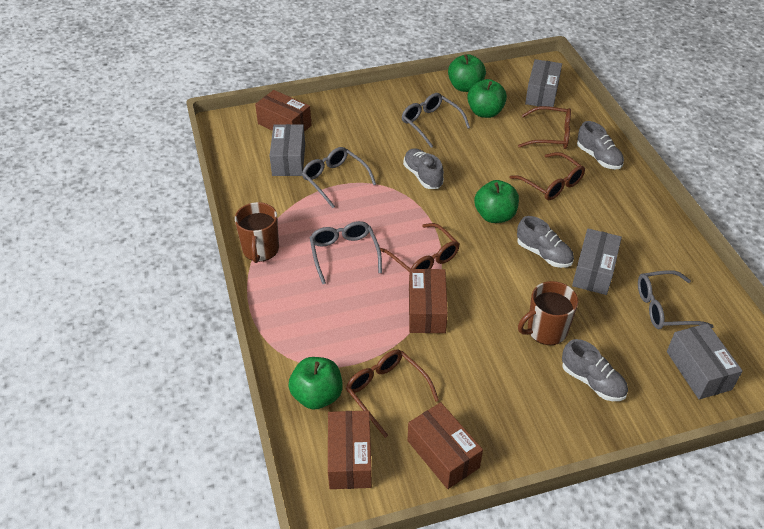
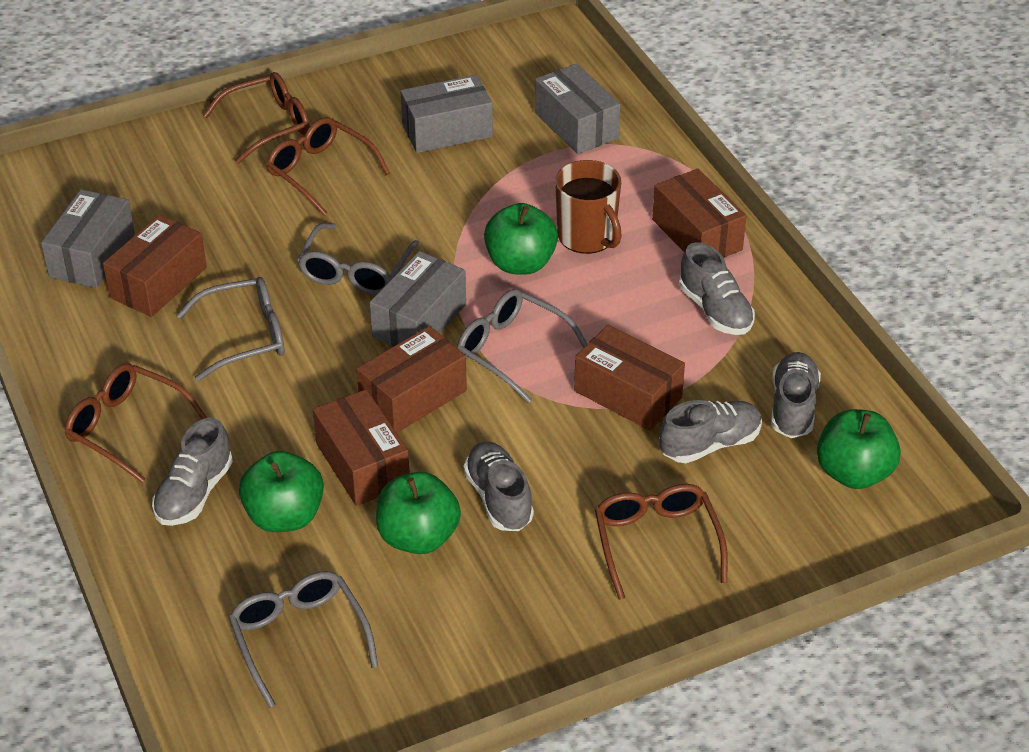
brown box: 4 -> 5
brown mug: 2 -> 1
grey shoe: 4 -> 5

